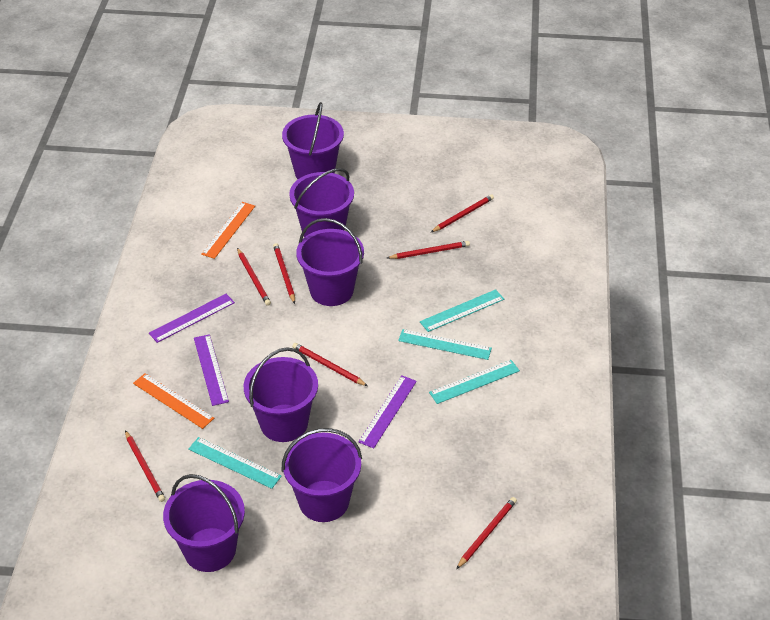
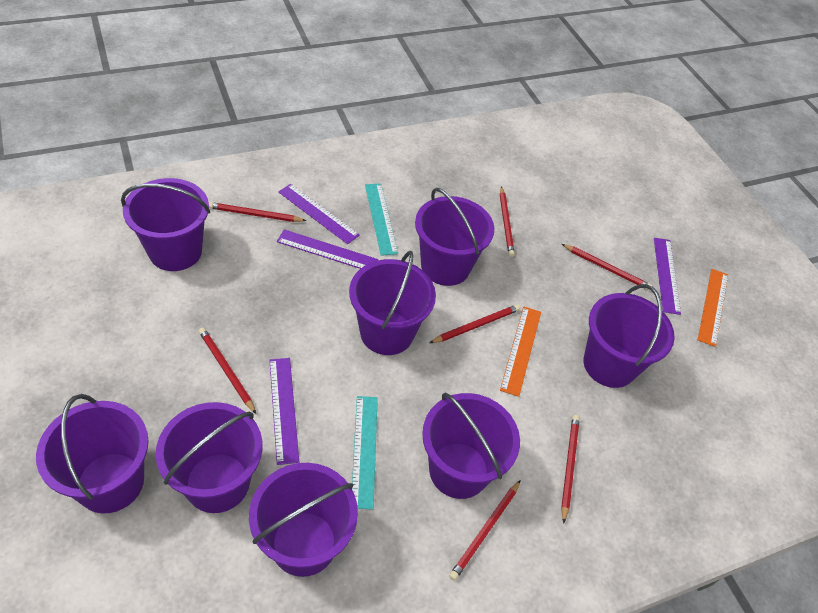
purple bucket: 6 -> 8
purple ruler: 3 -> 4
turquoise ruler: 4 -> 2

